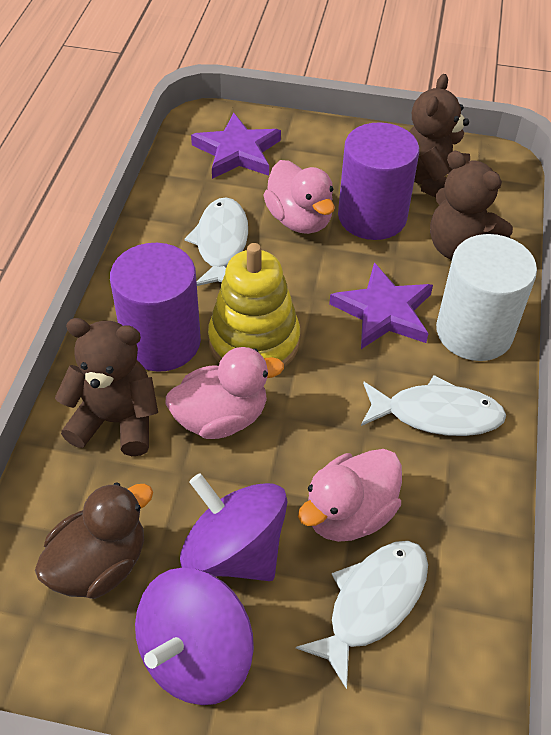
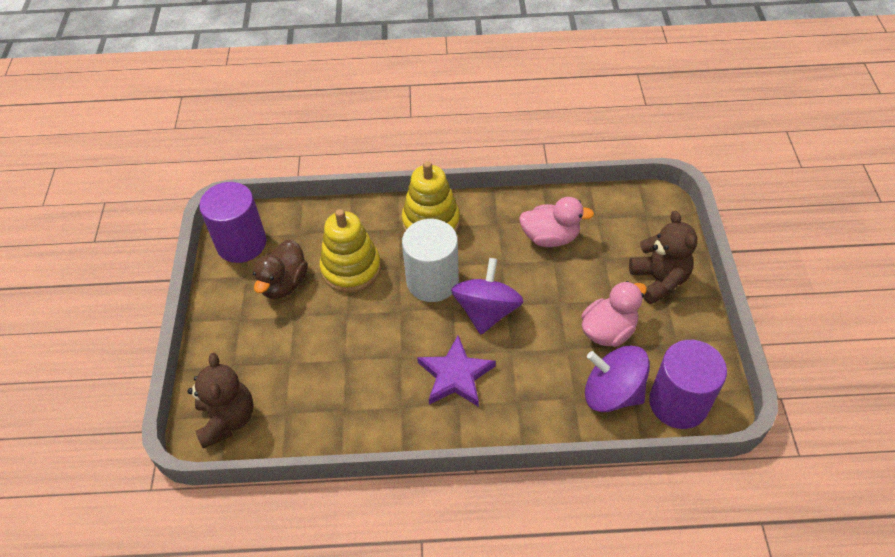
brown teddy bear: 3 -> 2
pink duck: 3 -> 2
purple star: 2 -> 1
white fish: 3 -> 0
yellow stacking toy: 1 -> 2

